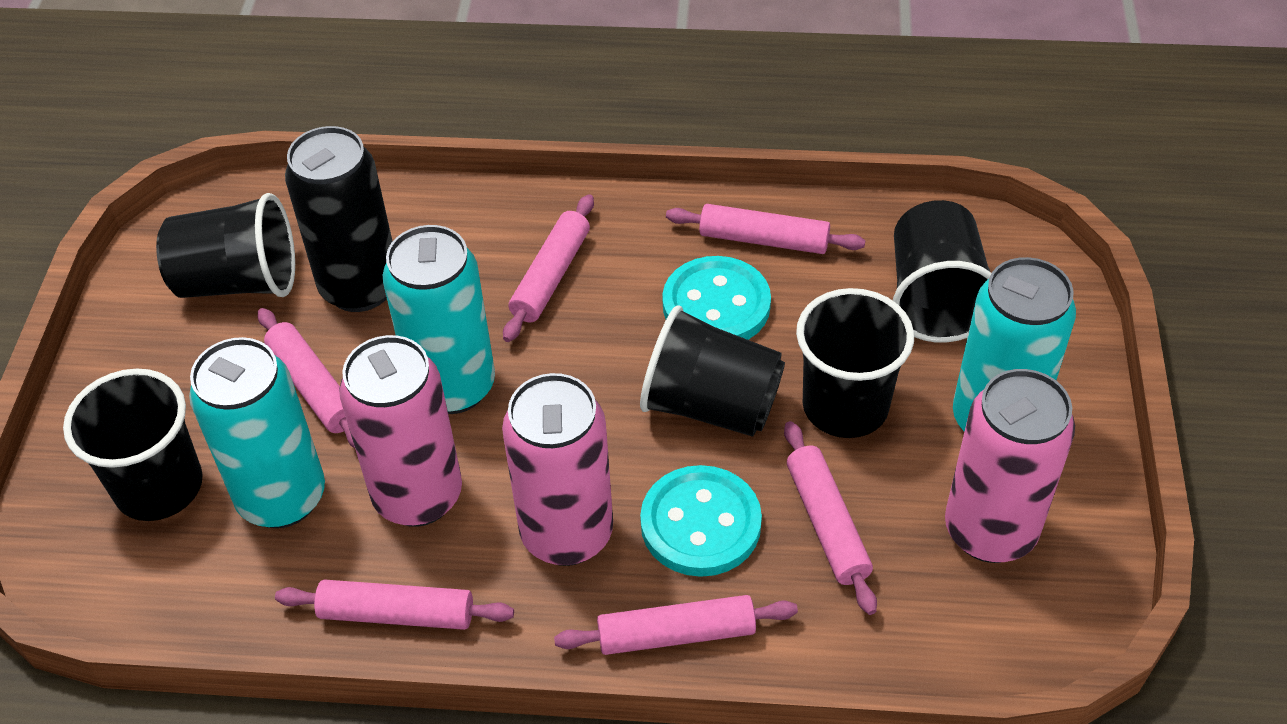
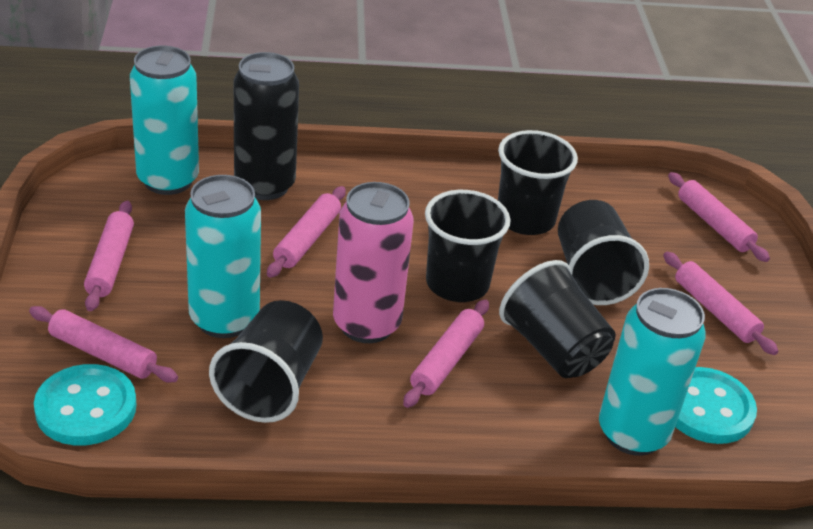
pink can: 3 -> 1

